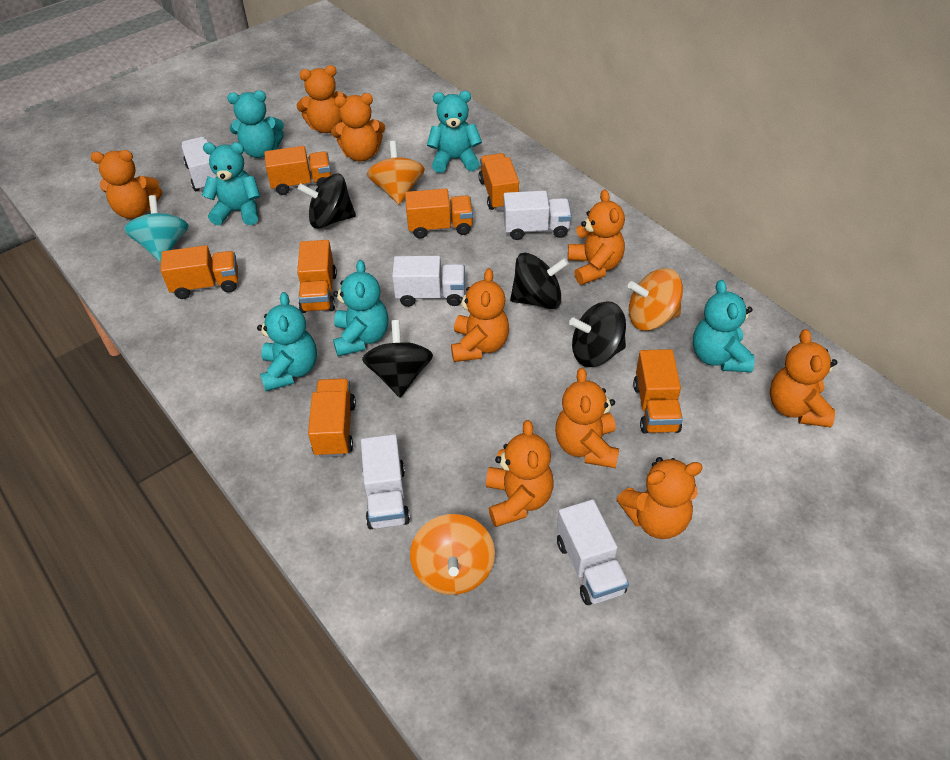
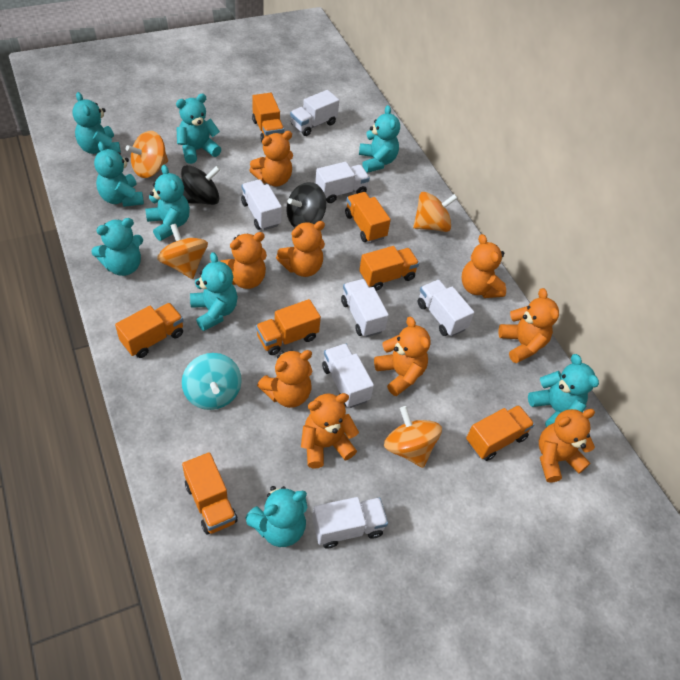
black spinning top: 4 -> 2
orange spinning top: 3 -> 4
turquoise teddy bear: 6 -> 9
white truck: 5 -> 7

